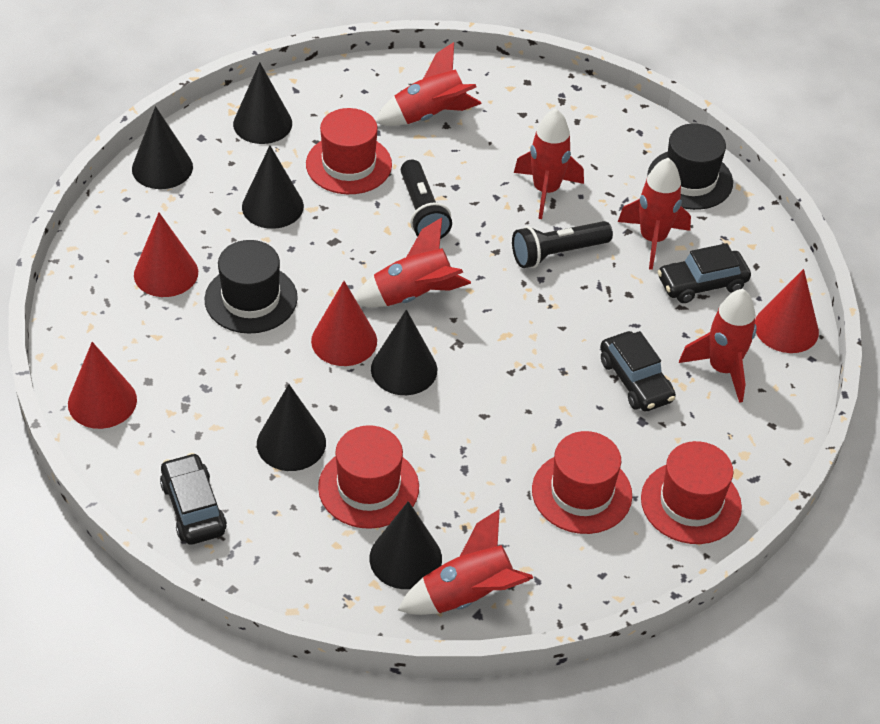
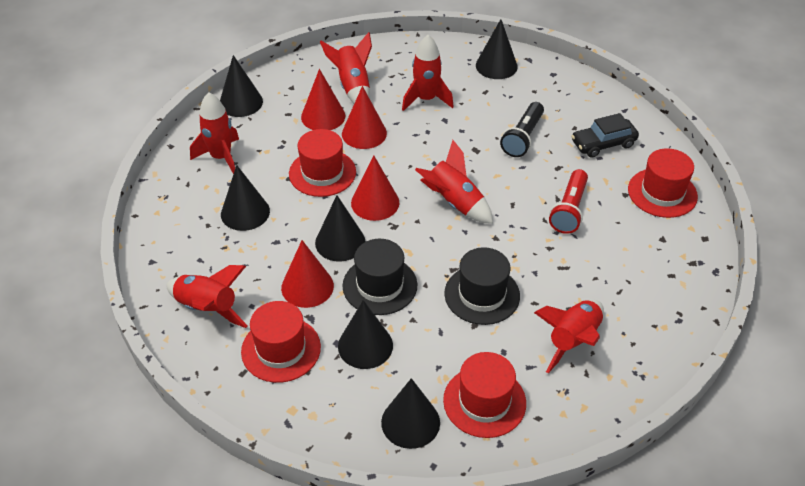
black car: 3 -> 1
black flashlight: 2 -> 1
red flashlight: 0 -> 1

